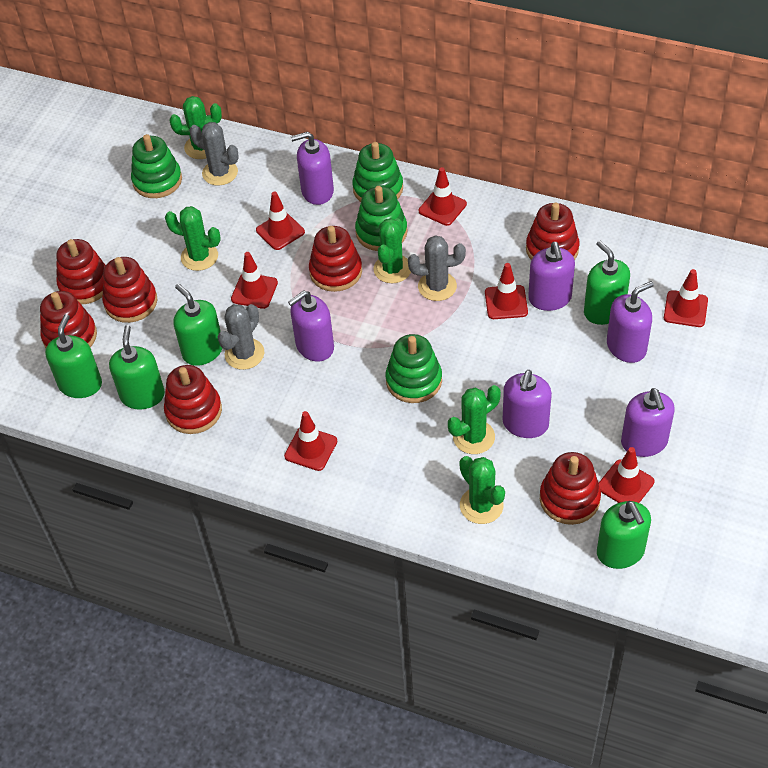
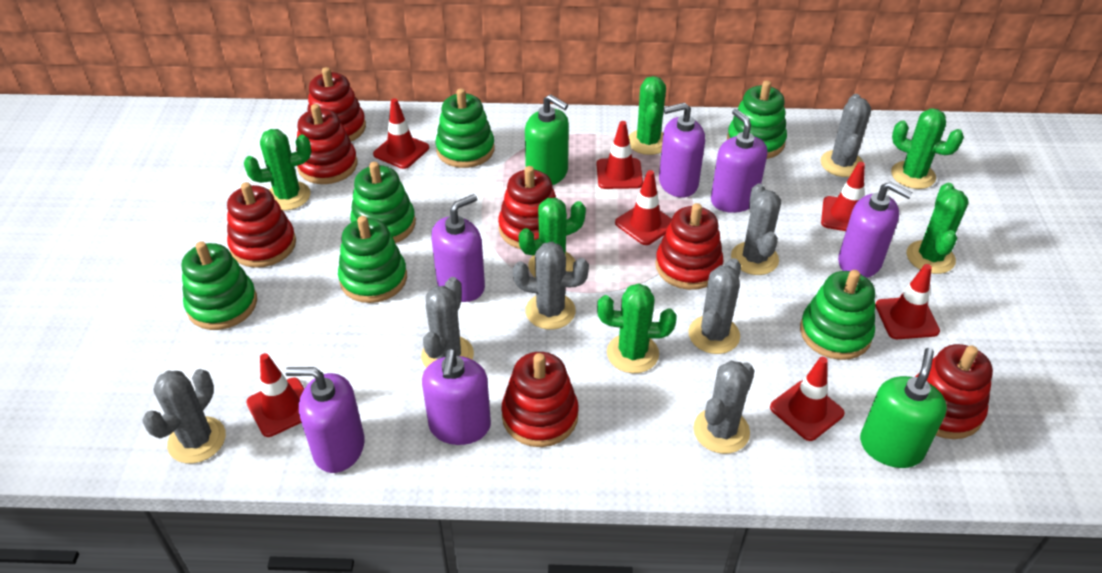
green cactus: 5 -> 6
green soap dispenser: 5 -> 2
green stacking toy: 4 -> 6
grey cactus: 3 -> 7

